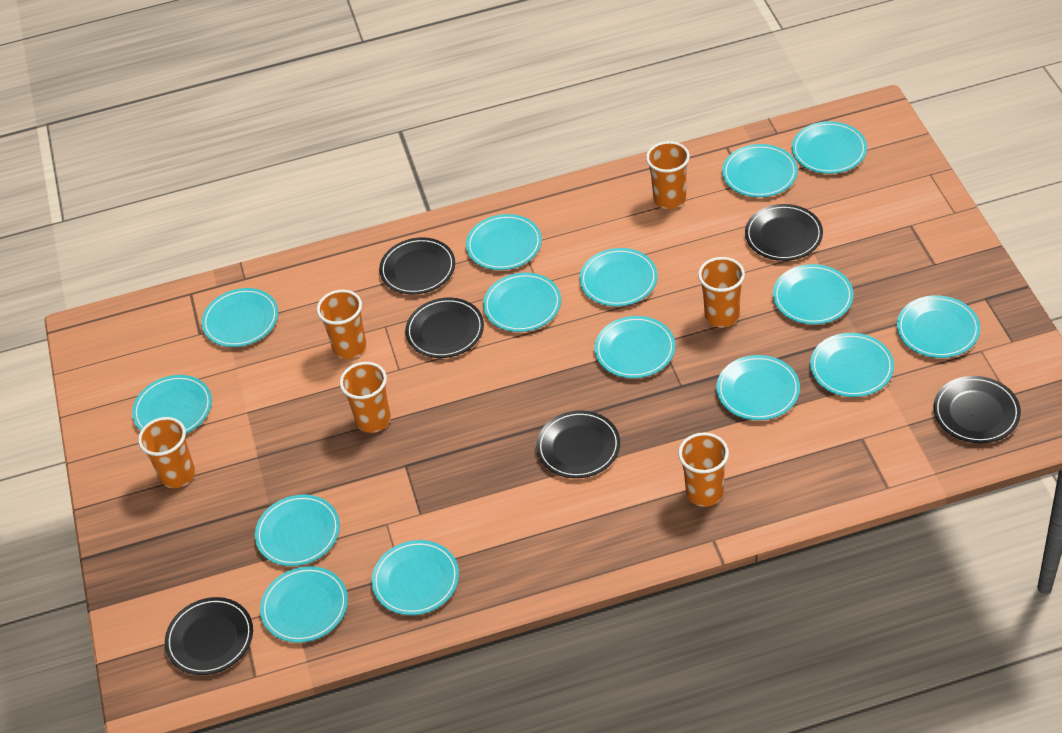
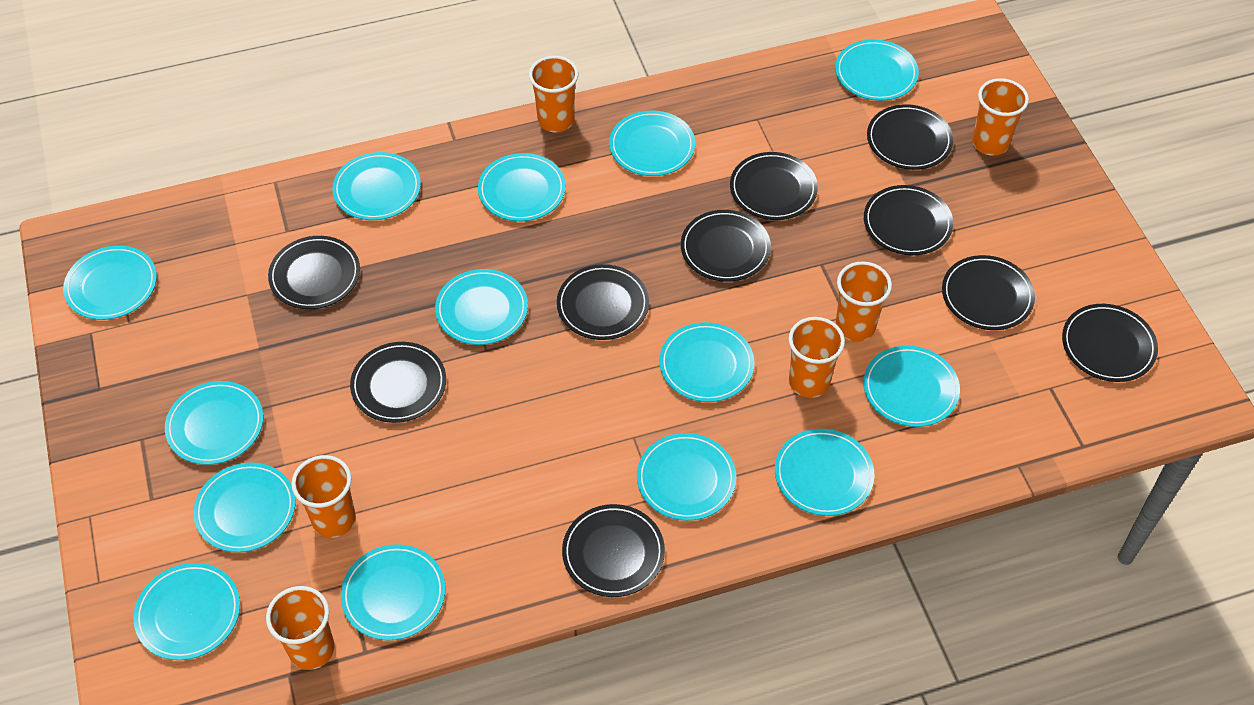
black plate: 6 -> 10
turquoise plate: 15 -> 14

